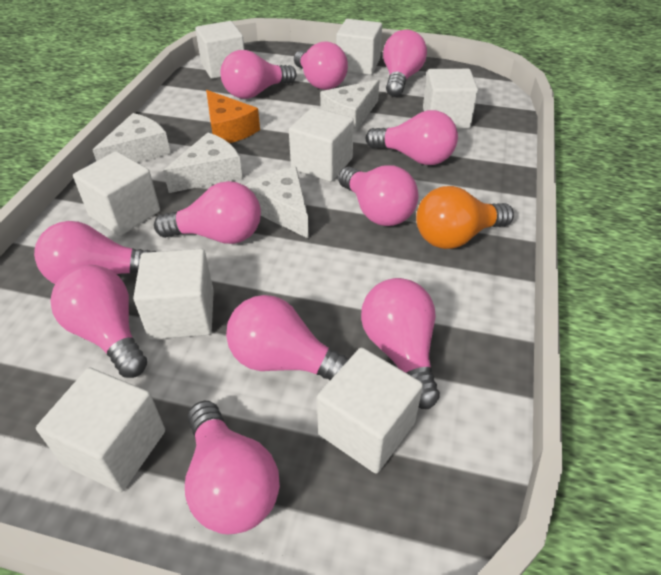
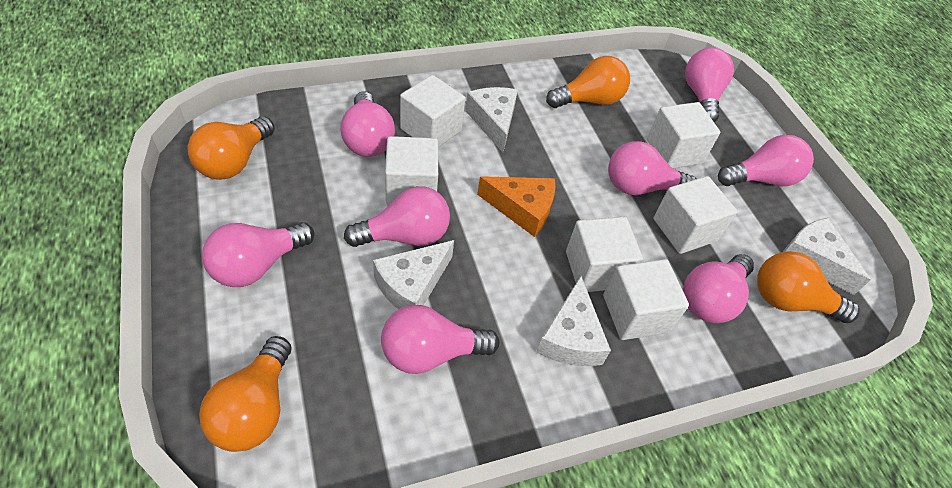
orange light bulb: 1 -> 4
pink light bulb: 11 -> 8
white cube: 8 -> 6

